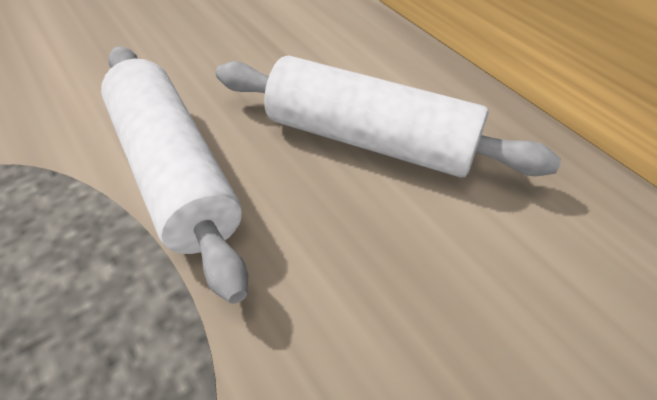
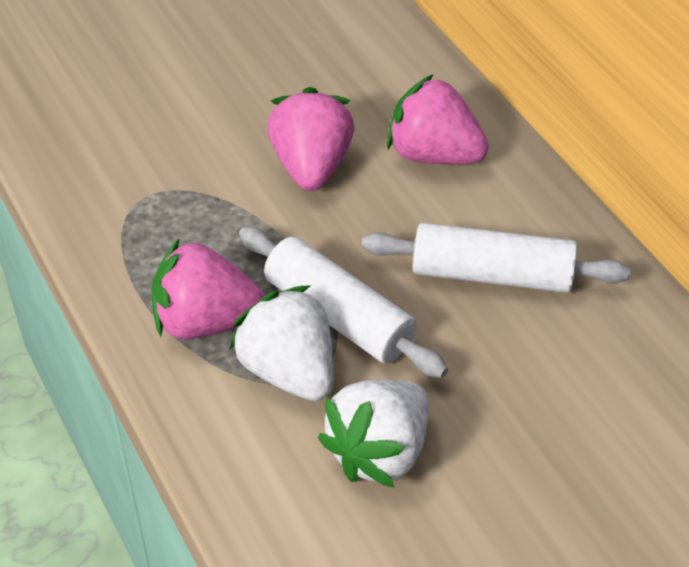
pink strawberry: 0 -> 3
white strawberry: 0 -> 2

